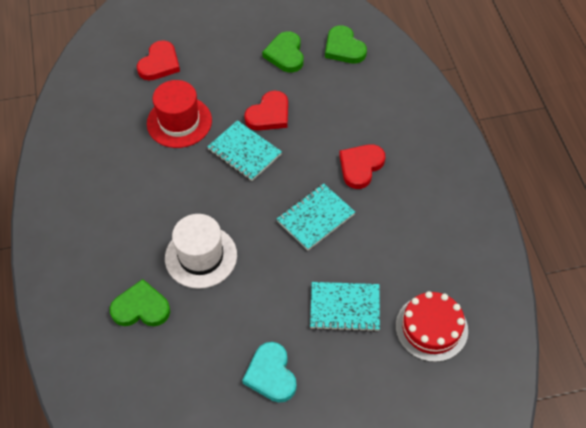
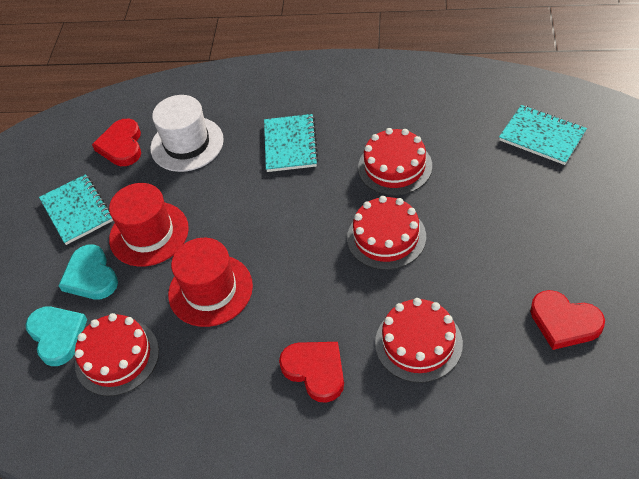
green heart: 3 -> 0
red cake: 1 -> 4
red hat: 1 -> 2
turquoise heart: 1 -> 2

